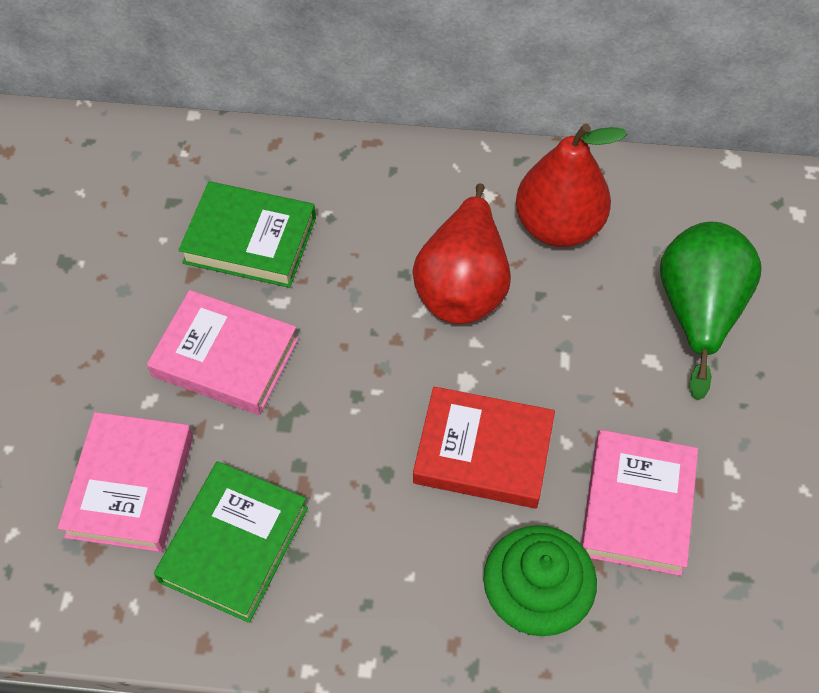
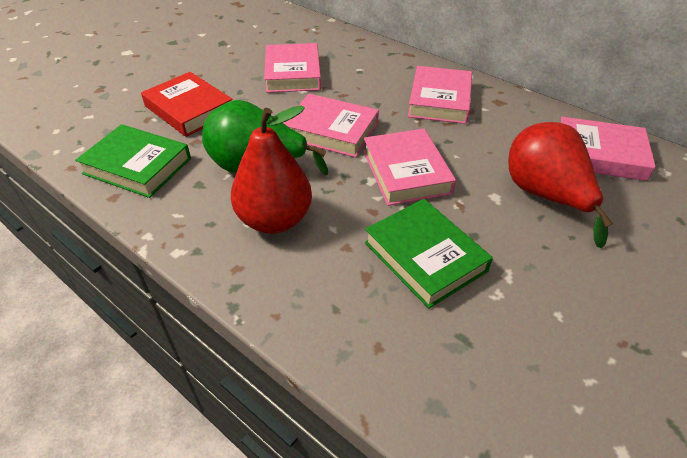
green cupcake: 1 -> 0
pink book: 3 -> 5

